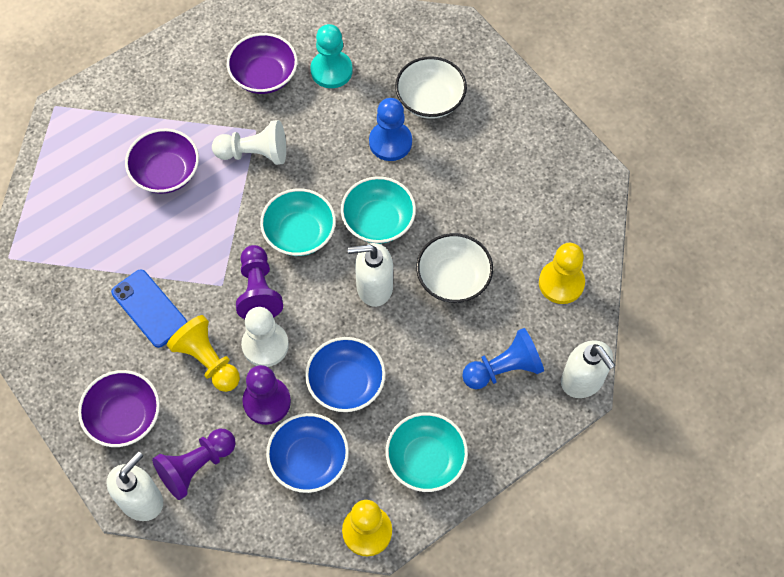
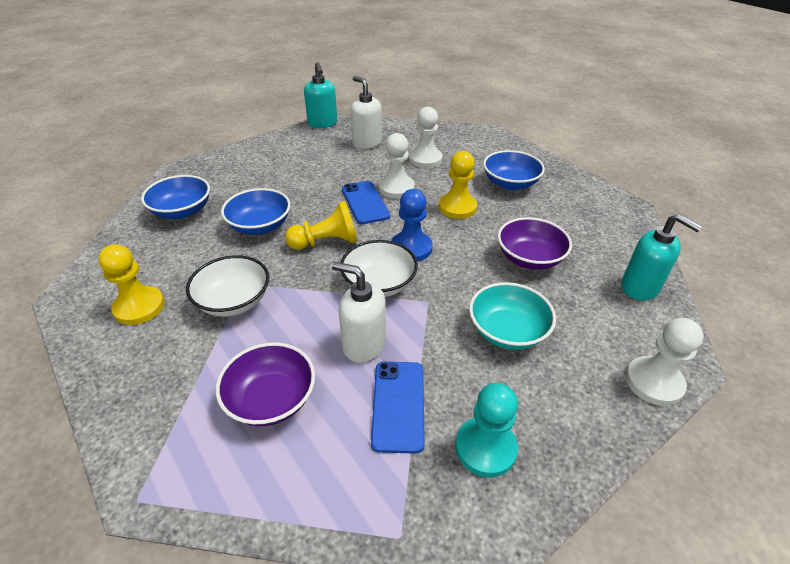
blue bowl: 2 -> 3
blue pawn: 2 -> 1
blue phone: 1 -> 2
purple bowl: 3 -> 2
purple pawn: 3 -> 0
turquoise bowl: 3 -> 1
turquoise soap dispenser: 0 -> 2
white pawn: 2 -> 3
white soap dispenser: 3 -> 2

